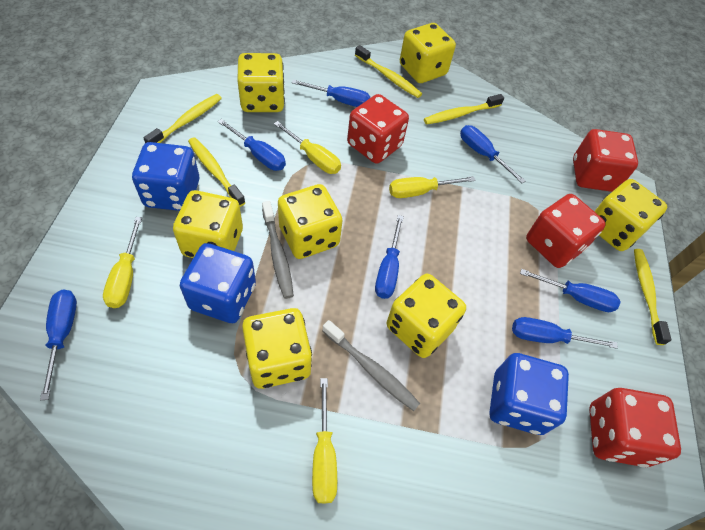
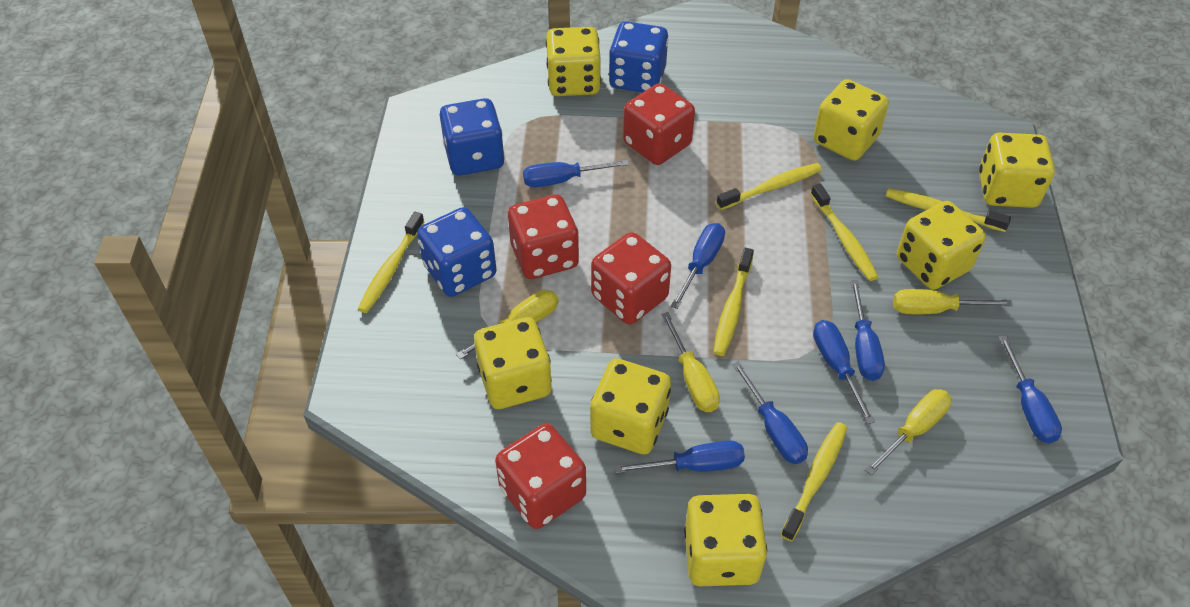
grey toothbrush: 2 -> 0
yellow toothbrush: 5 -> 6

